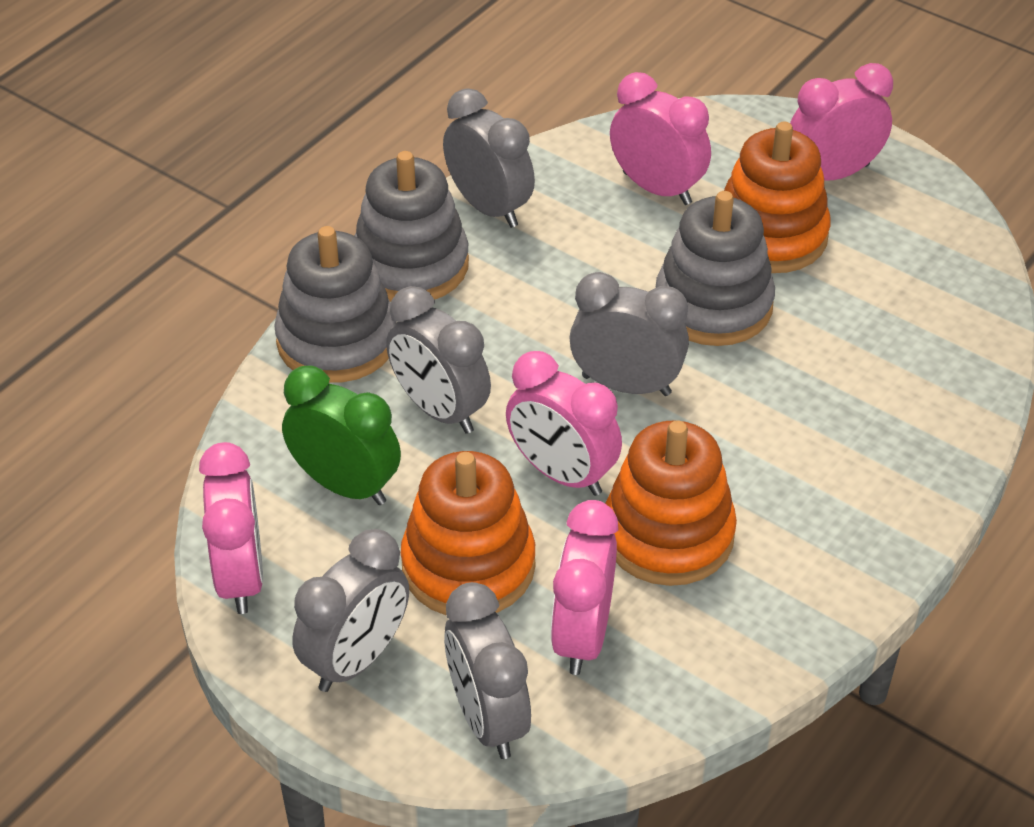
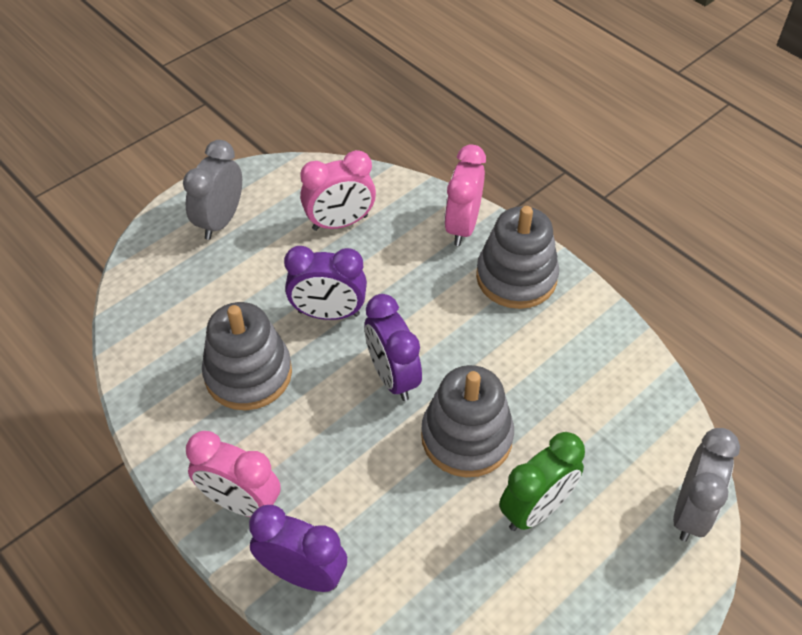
grey clock: 5 -> 2
orange stacking toy: 3 -> 0
pink clock: 5 -> 3
purple clock: 0 -> 3

